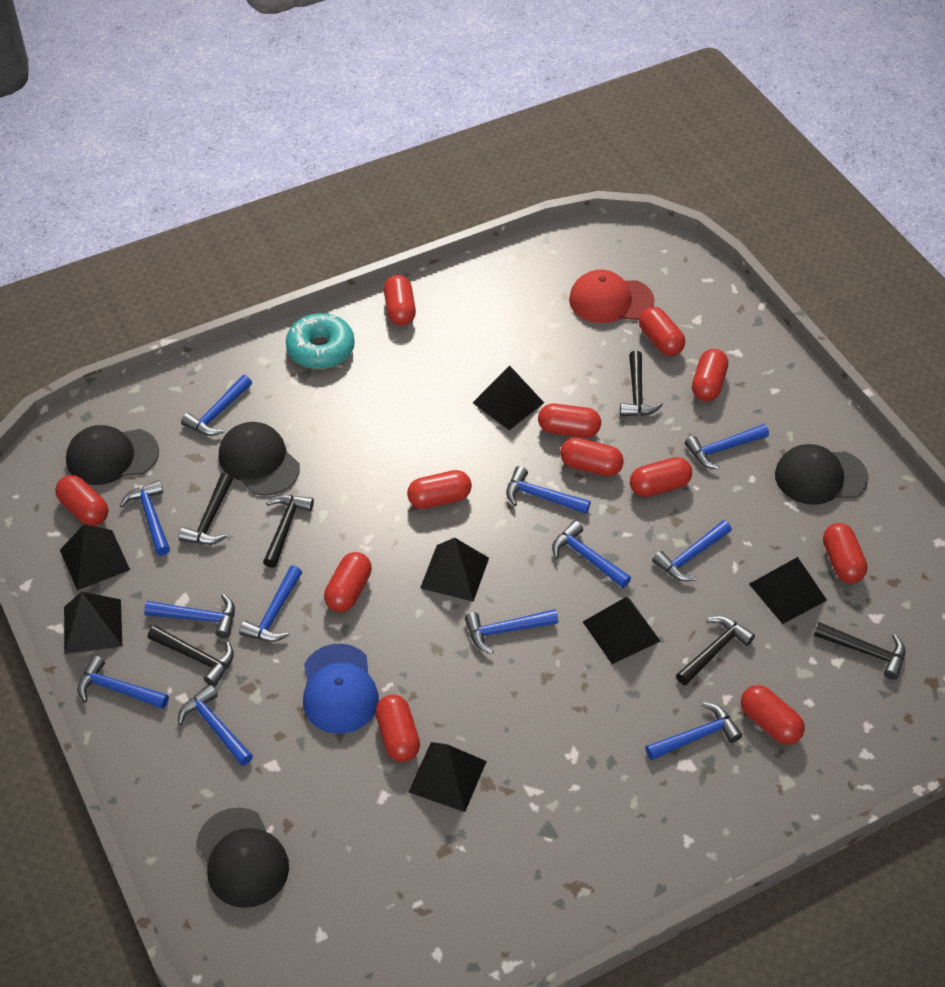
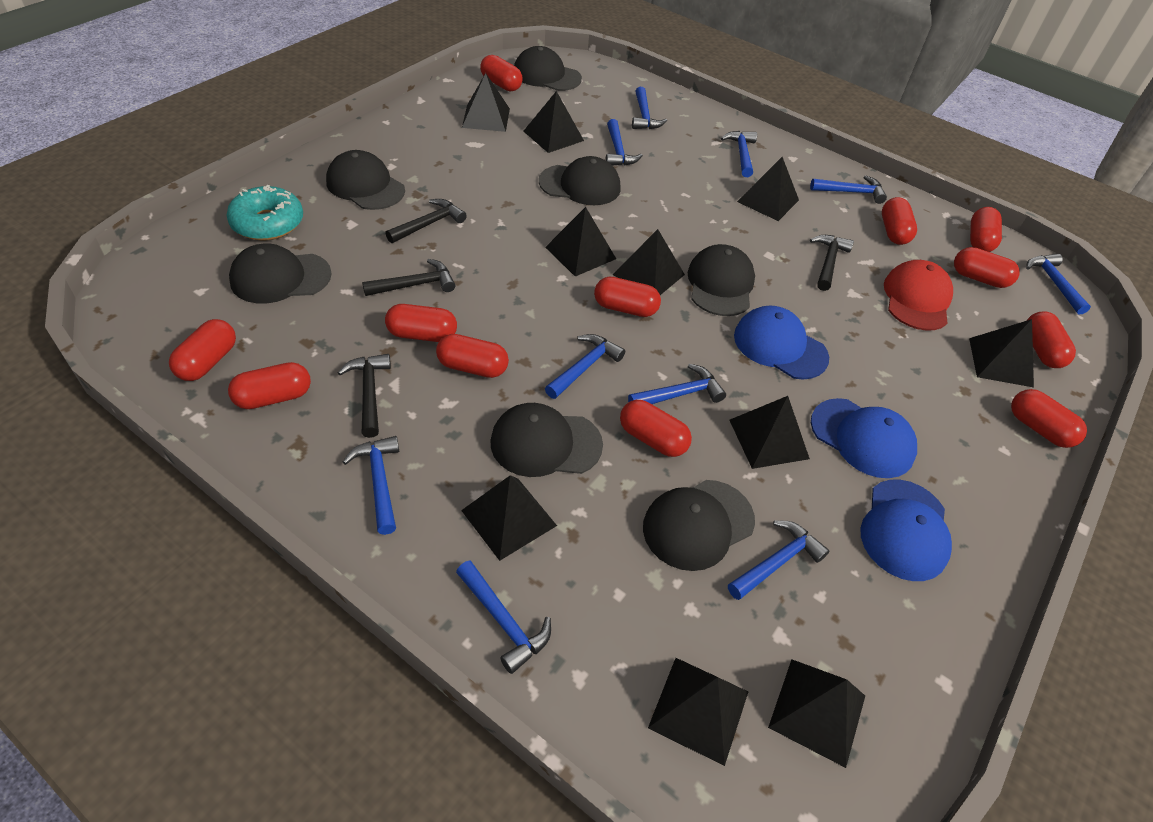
black cap: 4 -> 7
black hammer: 6 -> 4
black pyramid: 7 -> 10
blue cap: 1 -> 3
blue hammer: 12 -> 10

